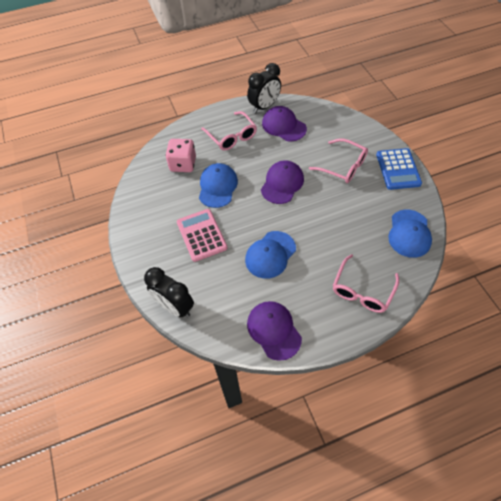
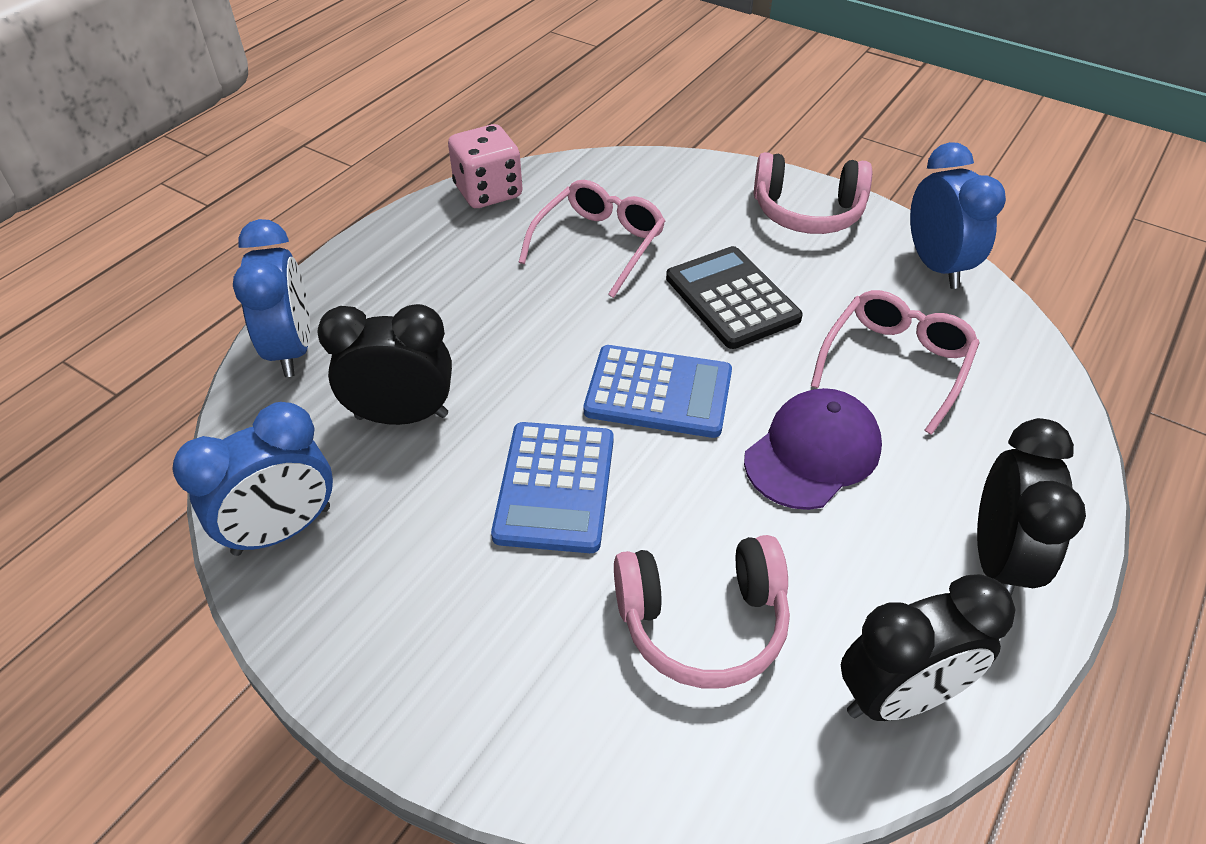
black calculator: 0 -> 1
black clock: 2 -> 3
blue calculator: 1 -> 2
blue cap: 3 -> 0
blue clock: 0 -> 3
pink calculator: 1 -> 0
pink glasses: 3 -> 2
pink headphones: 0 -> 2
purple cap: 3 -> 1

